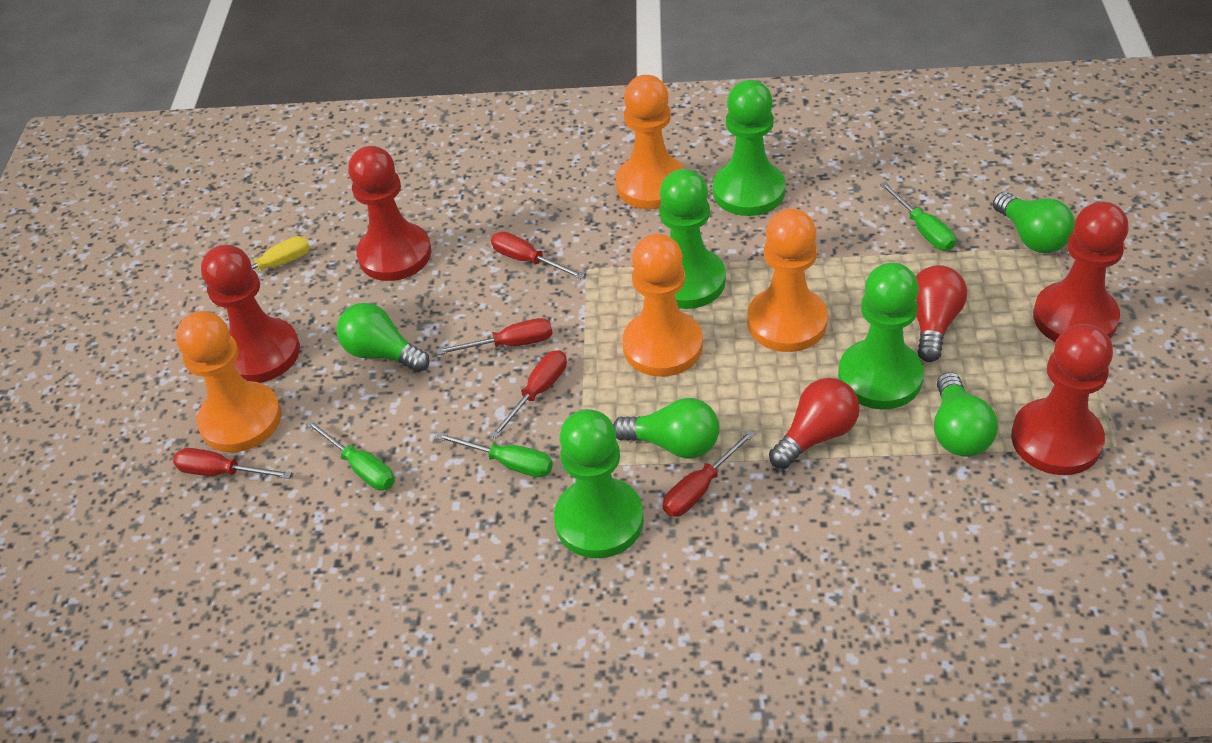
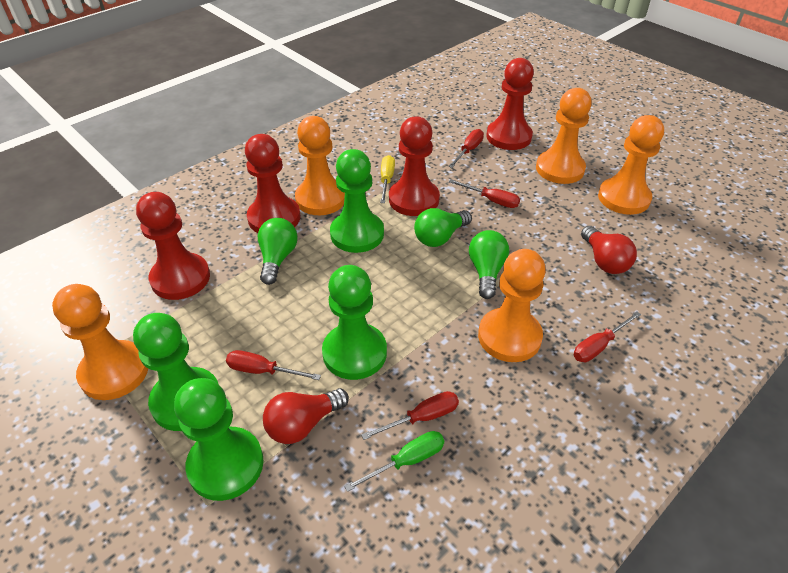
green light bulb: 4 -> 3
green screwdriver: 3 -> 1
orange pawn: 4 -> 5

